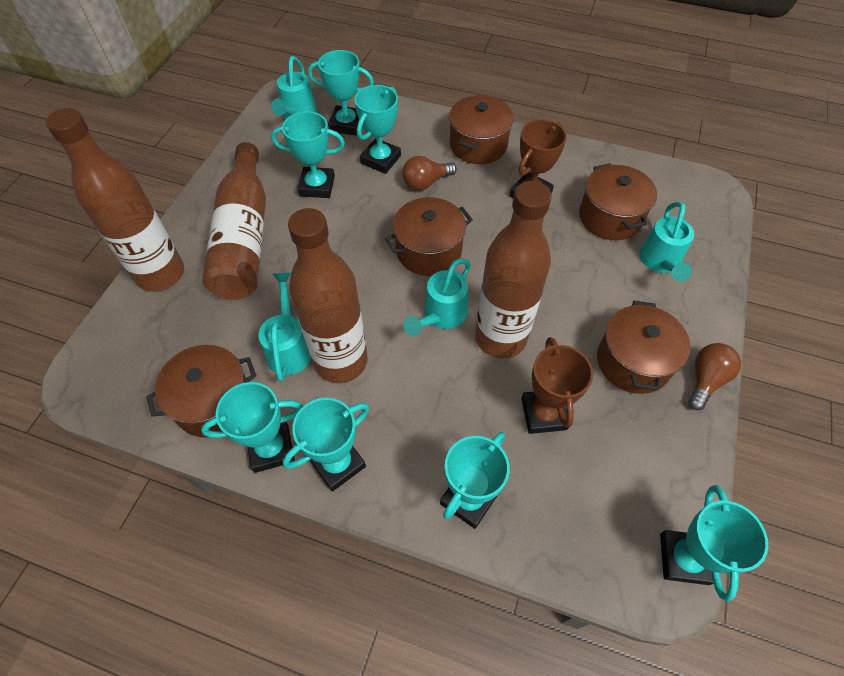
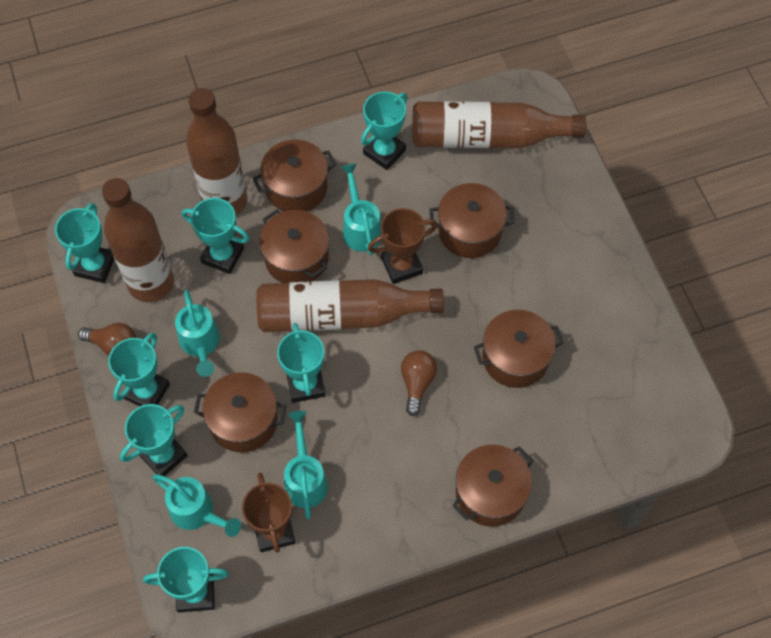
brown pot: 5 -> 6

